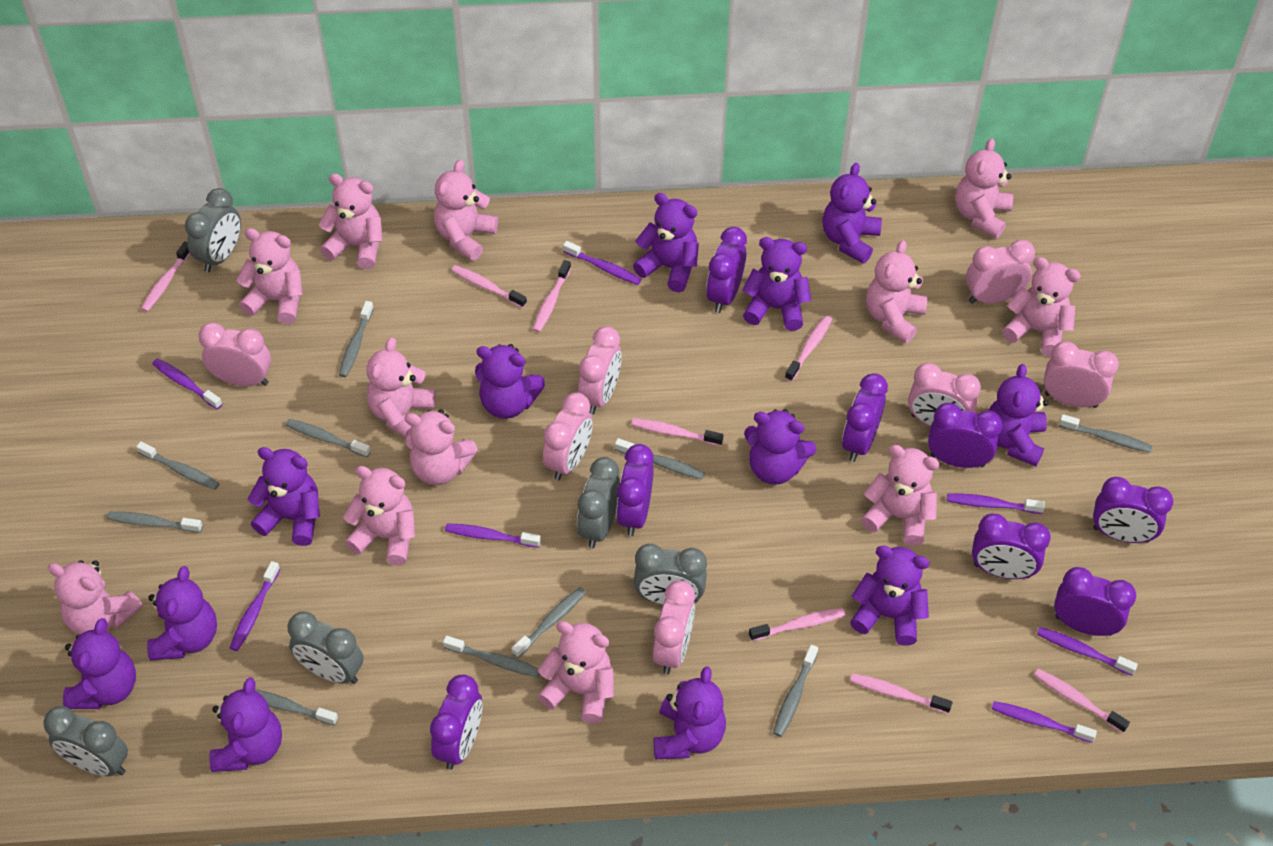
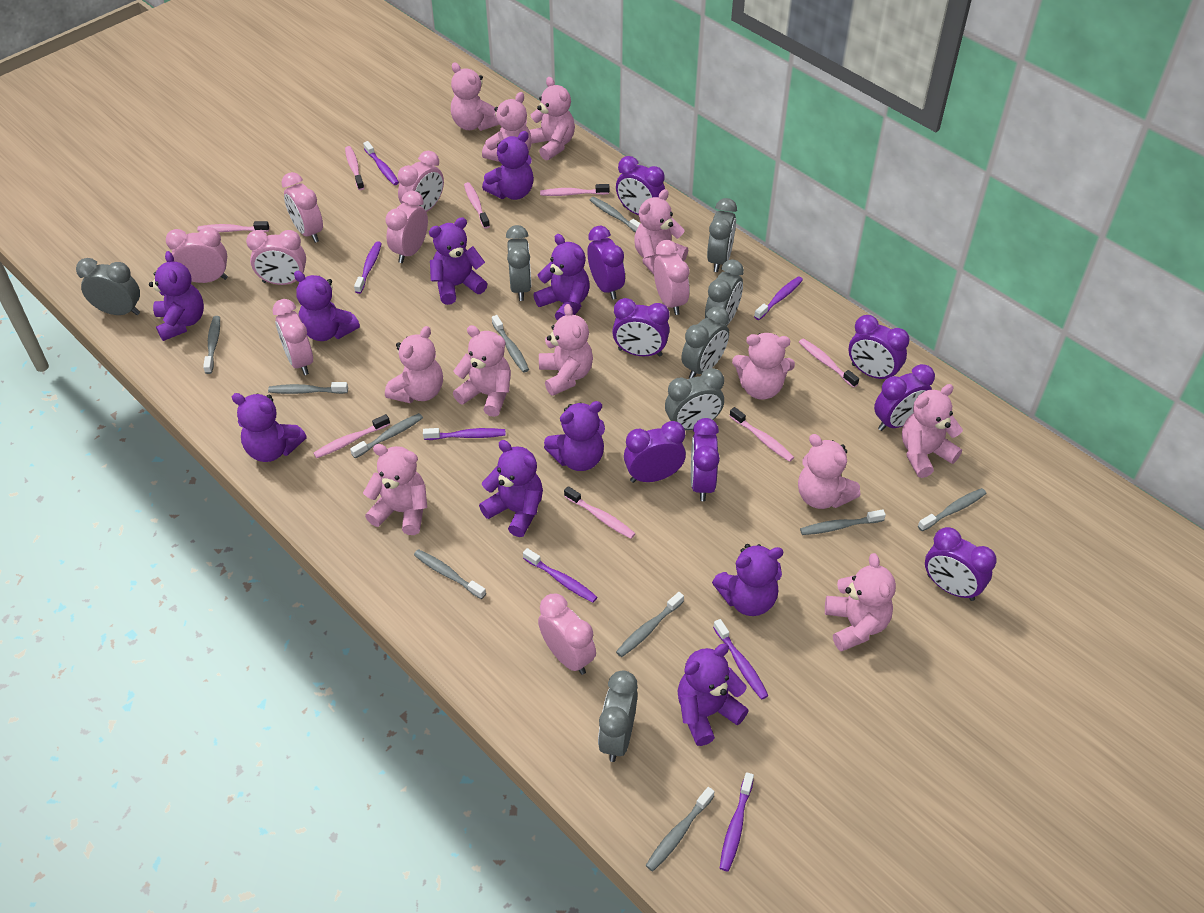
grey clock: 5 -> 7
pink clock: 7 -> 8
purple teddy bear: 12 -> 10

